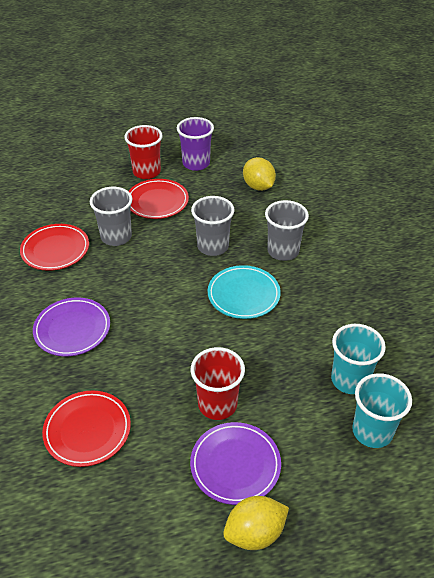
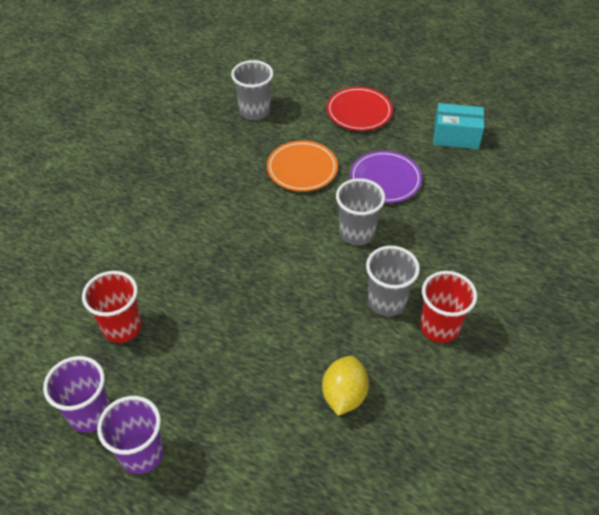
orange plate: 0 -> 1
purple cup: 1 -> 2
purple plate: 2 -> 1
red plate: 3 -> 1
turquoise box: 0 -> 1
turquoise cup: 2 -> 0
turquoise plate: 1 -> 0
yellow lemon: 2 -> 1

